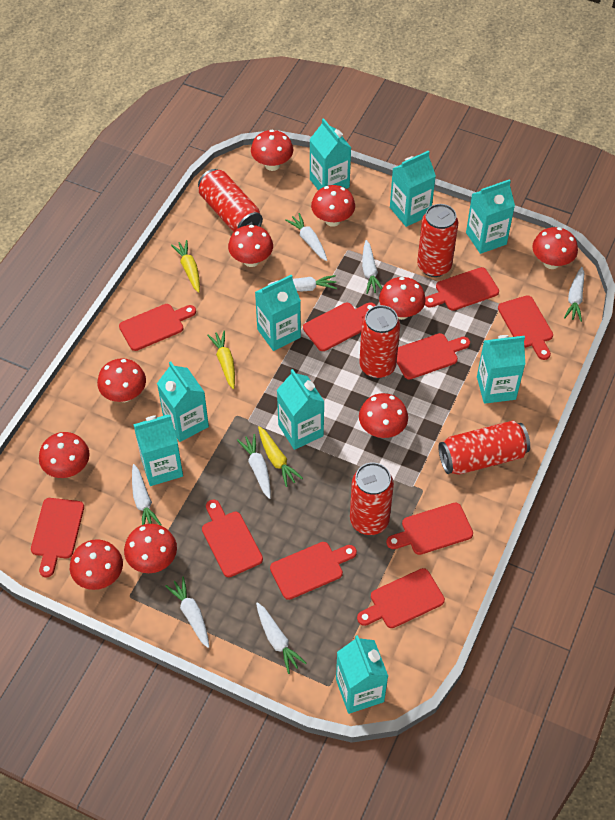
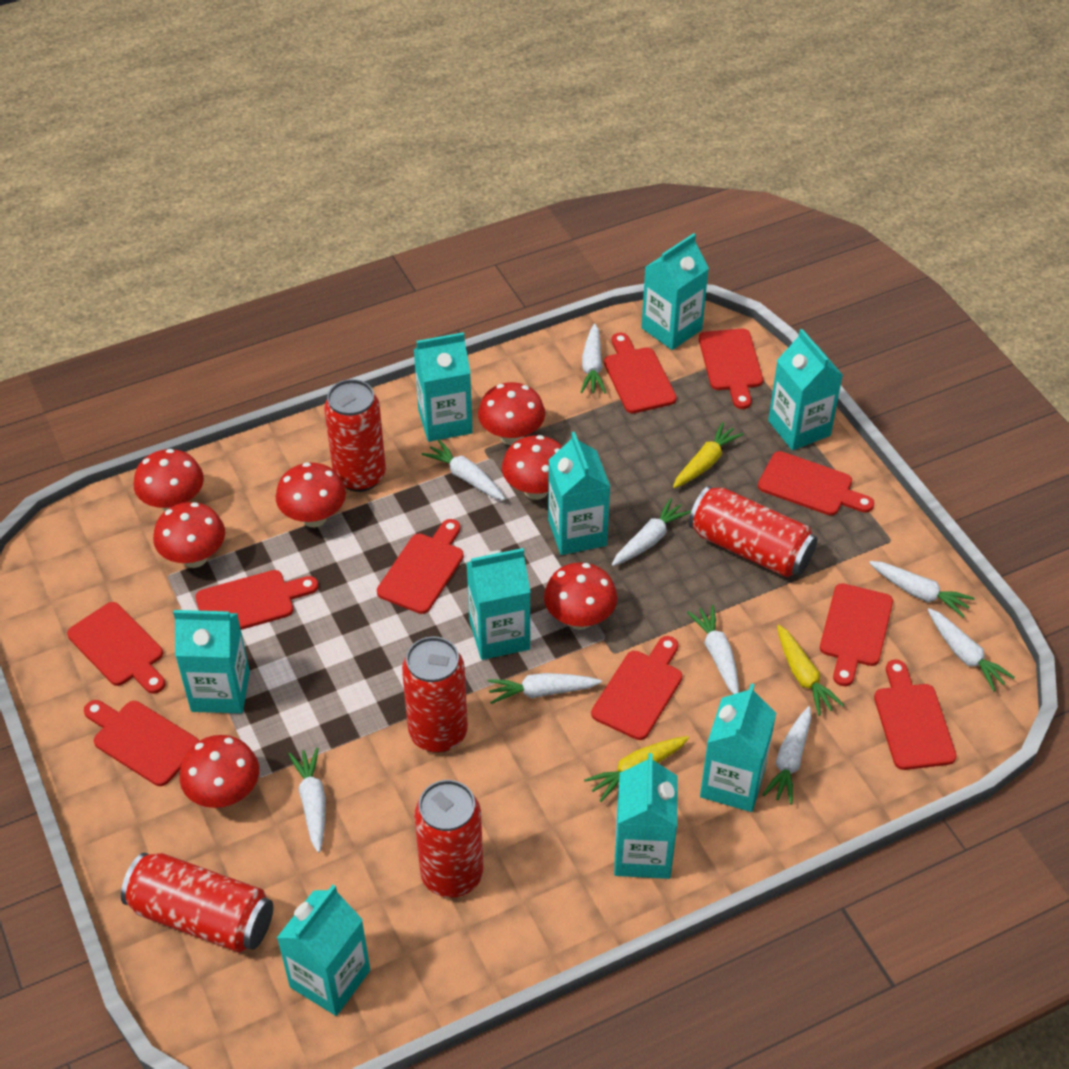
red mushroom: 10 -> 7
white carrot: 8 -> 9

